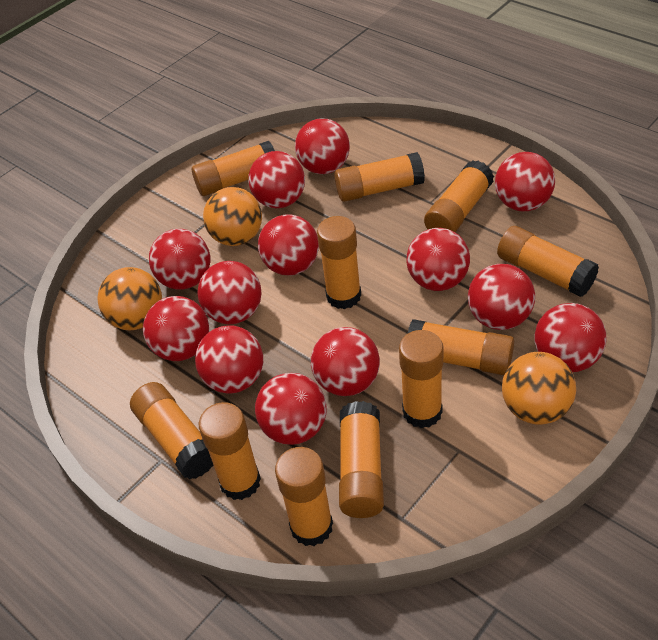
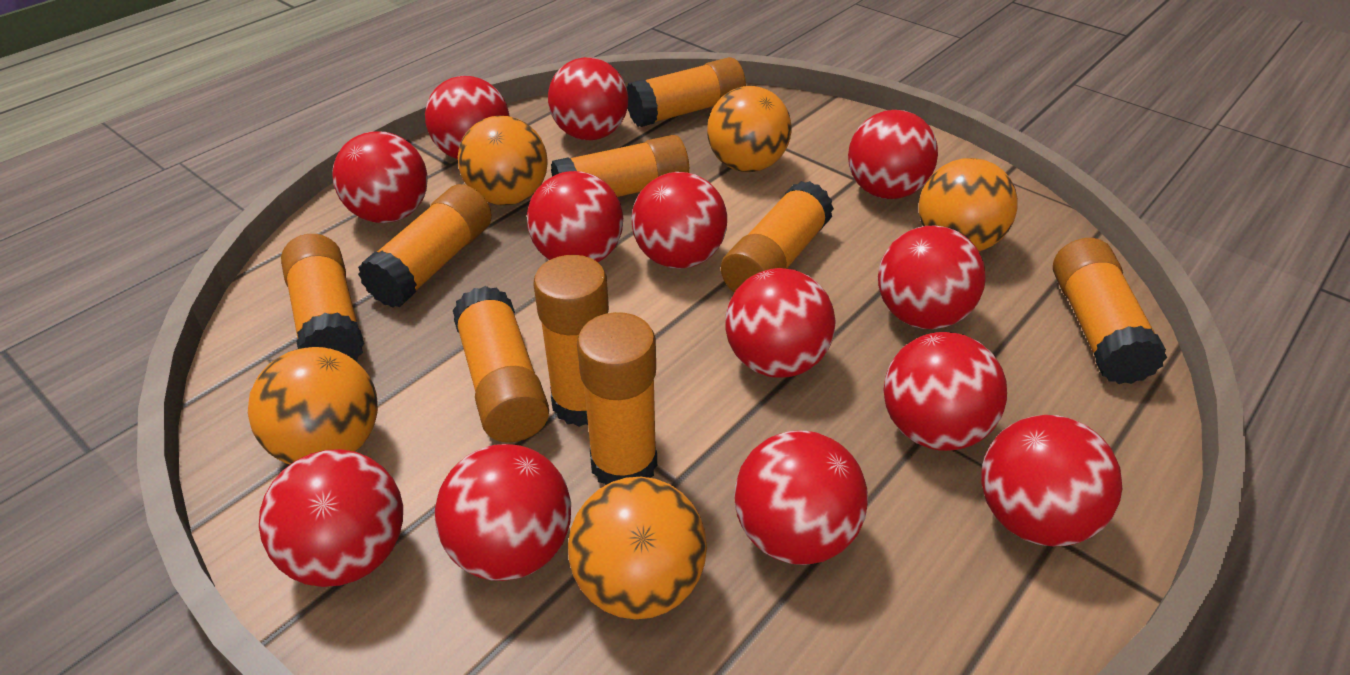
orange ball: 3 -> 5
orange glue stick: 11 -> 9

